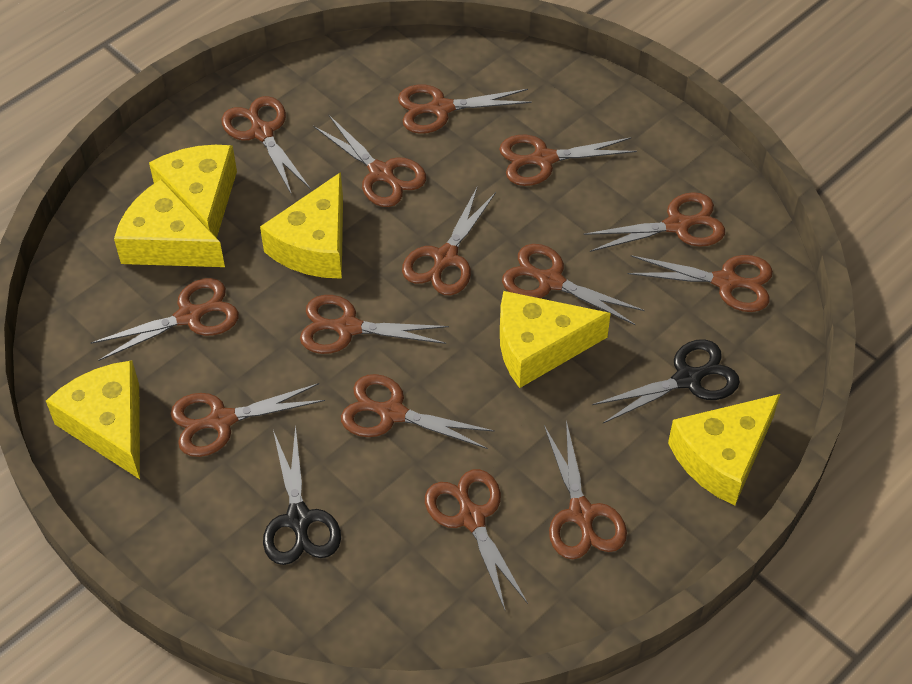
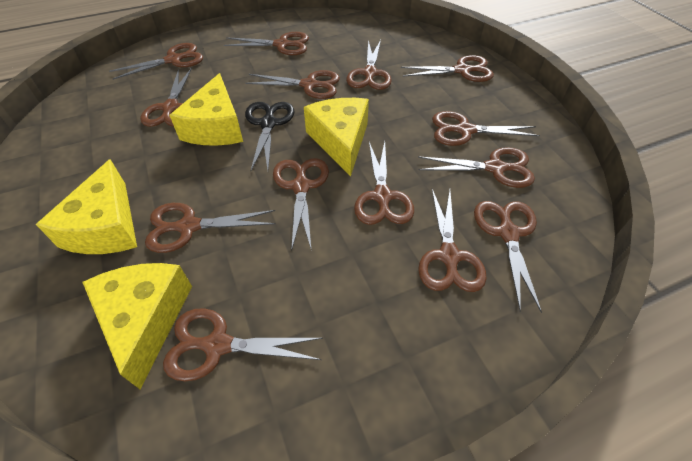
black scissors: 2 -> 1
yellow cheese: 6 -> 4

